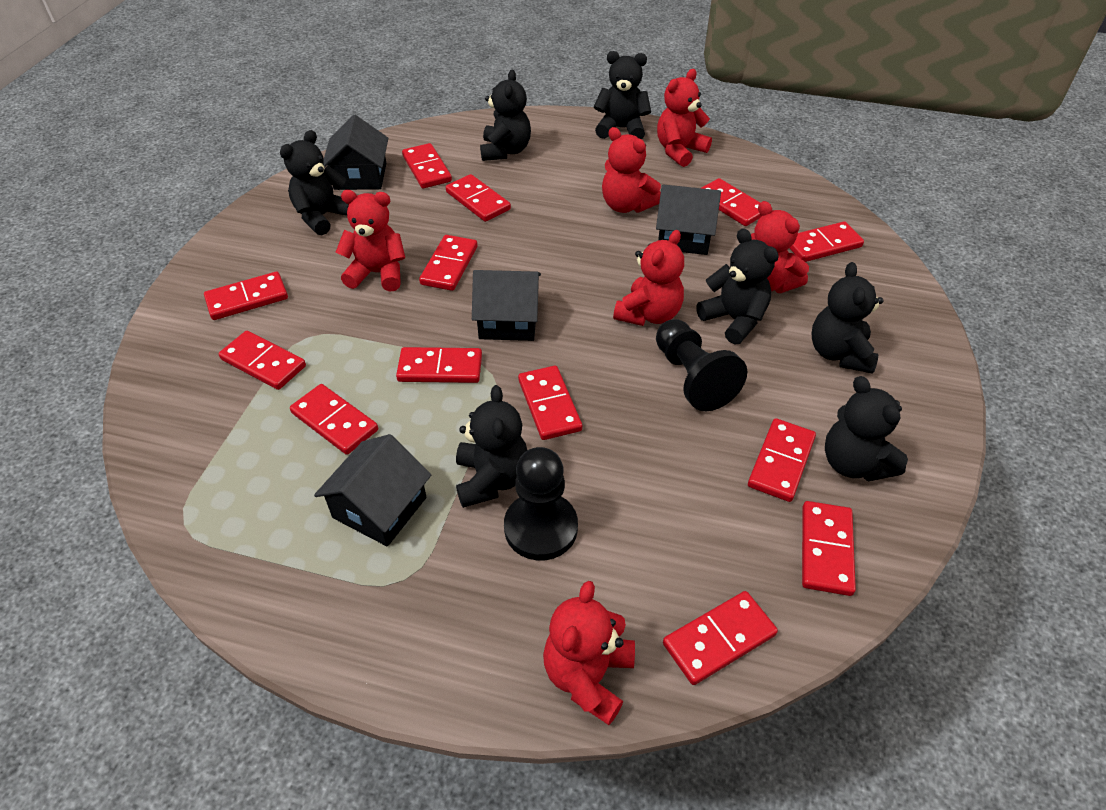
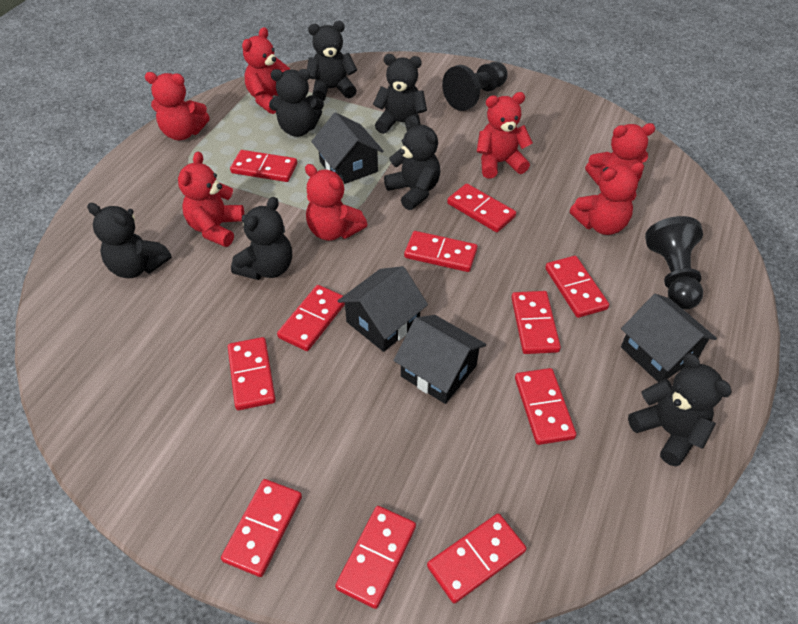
red domino: 13 -> 11
red teddy bear: 6 -> 7

